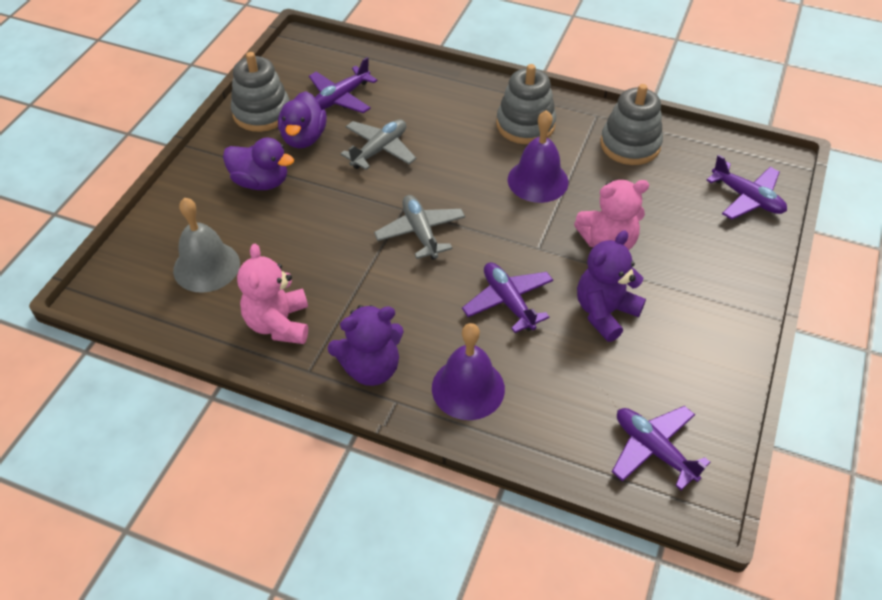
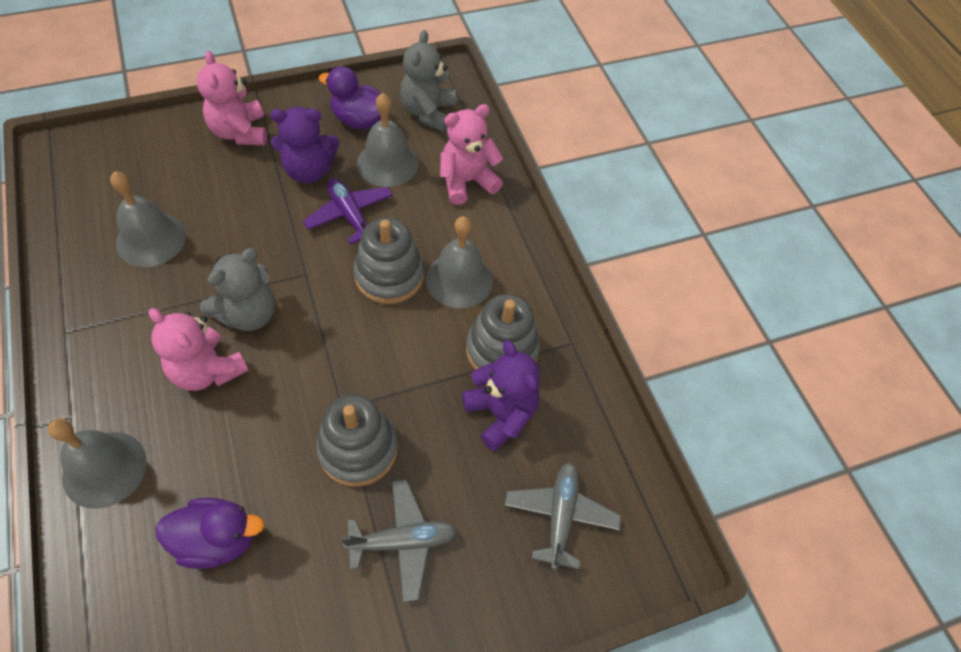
grey bell: 1 -> 4
grey teddy bear: 0 -> 2
pink teddy bear: 2 -> 3
purple bell: 2 -> 0
purple plane: 4 -> 1

